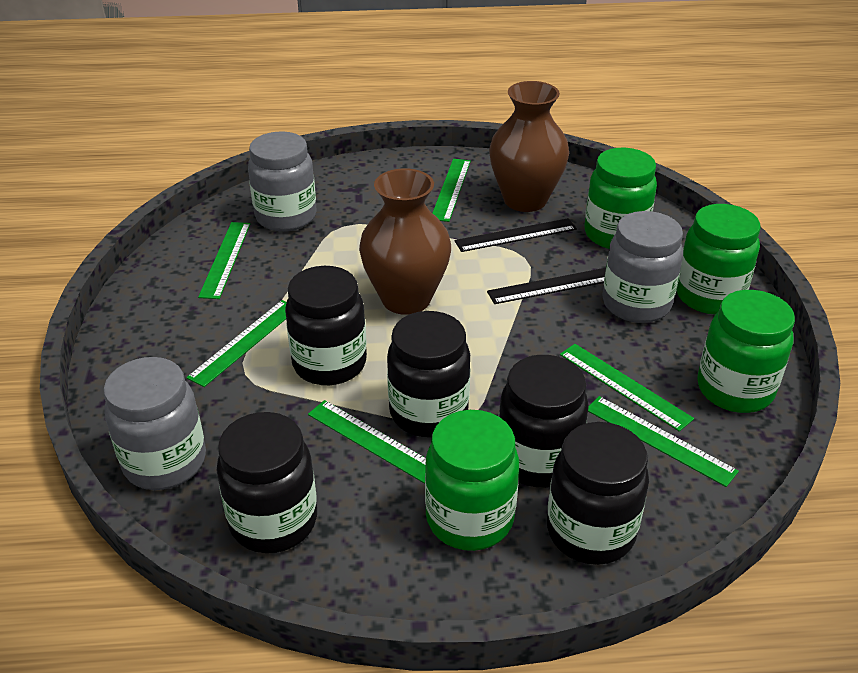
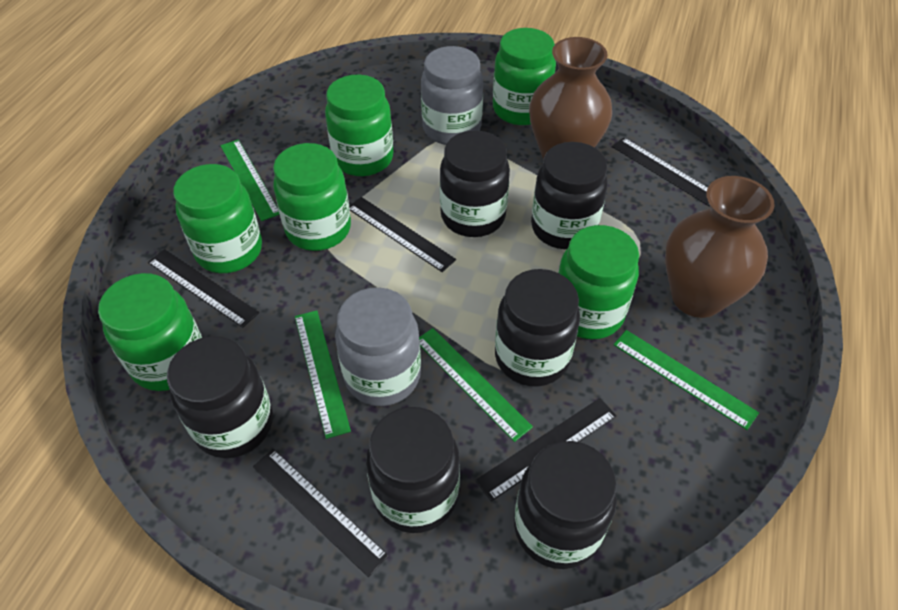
black jar: 5 -> 6
black ruler: 2 -> 5
green jar: 4 -> 6
green ruler: 6 -> 4
grey jar: 3 -> 2

